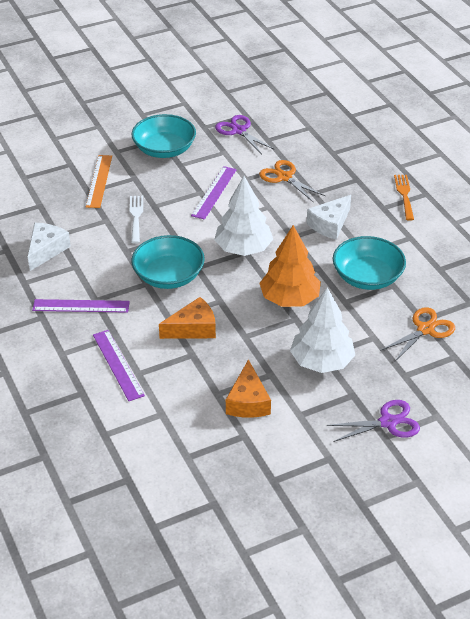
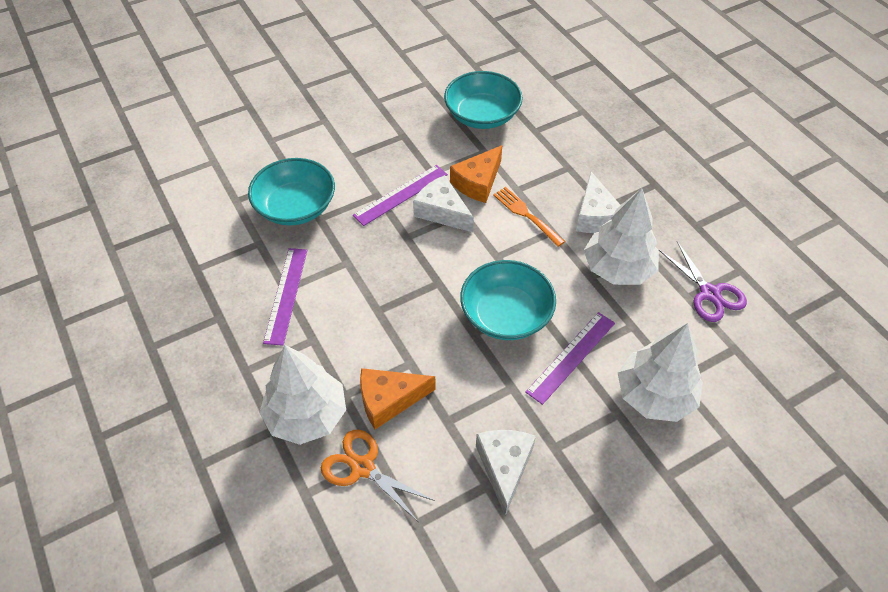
orange ruler: 1 -> 0
orange scissors: 2 -> 1
orange tree: 1 -> 0
purple scissors: 2 -> 1
white cheese: 2 -> 3
white fork: 1 -> 0
white tree: 2 -> 3

